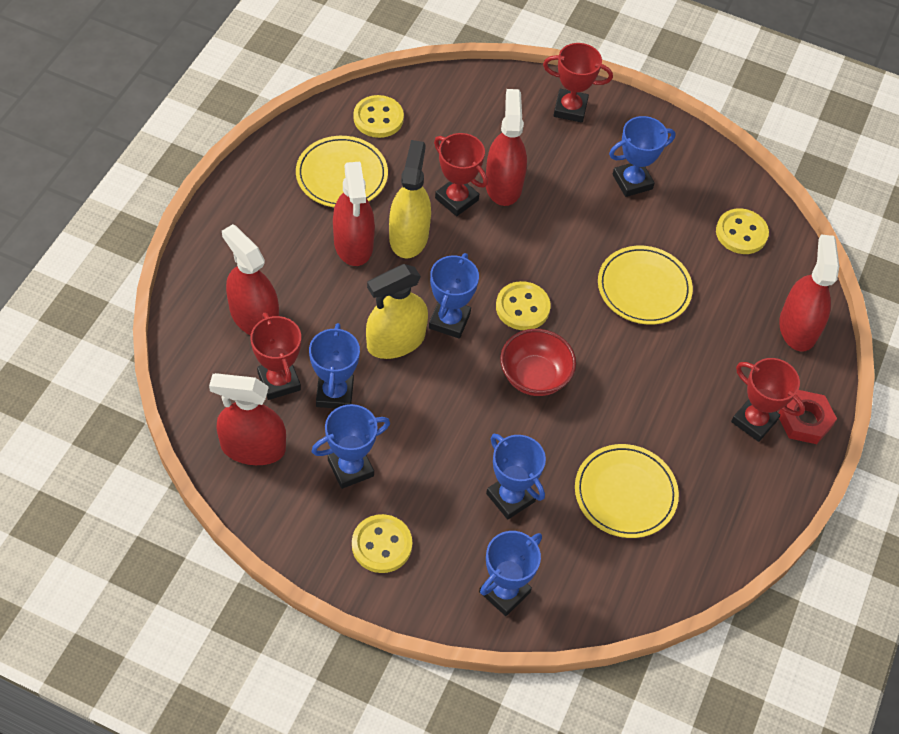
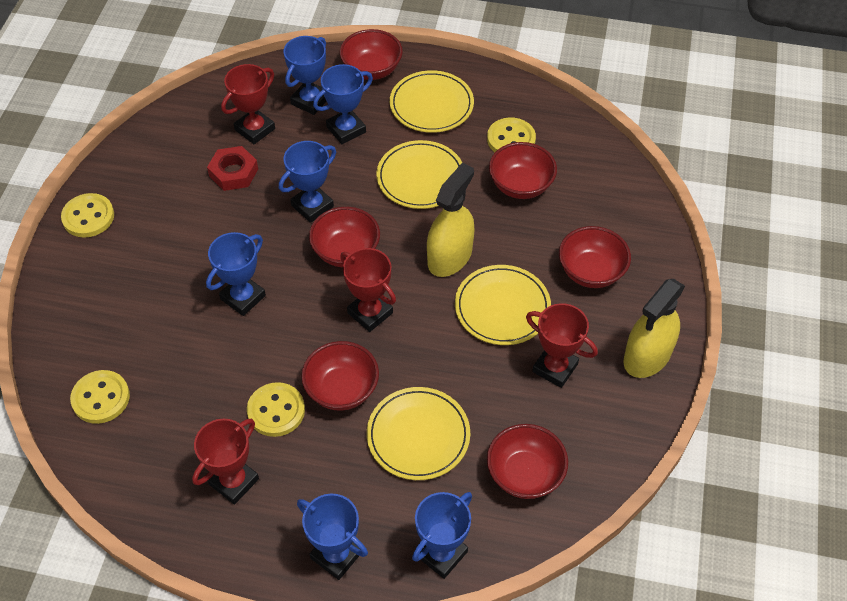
red bowl: 1 -> 6
red spray bottle: 5 -> 0
yellow plate: 3 -> 4

